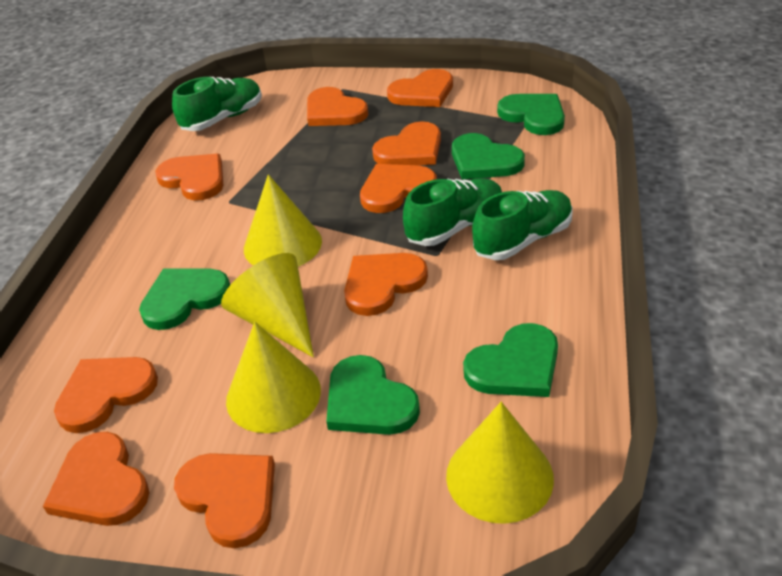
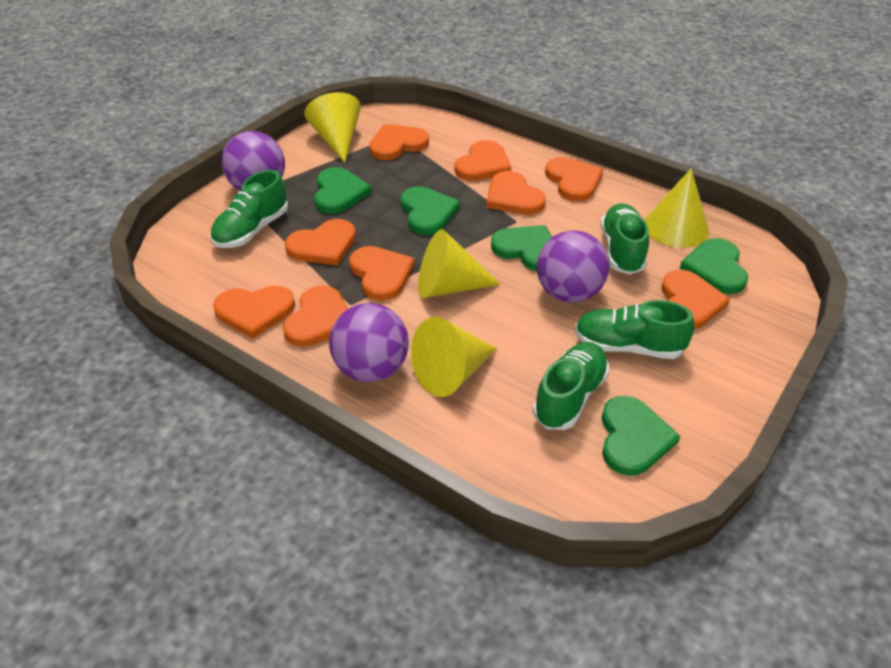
green shoe: 3 -> 4
purple ball: 0 -> 3

